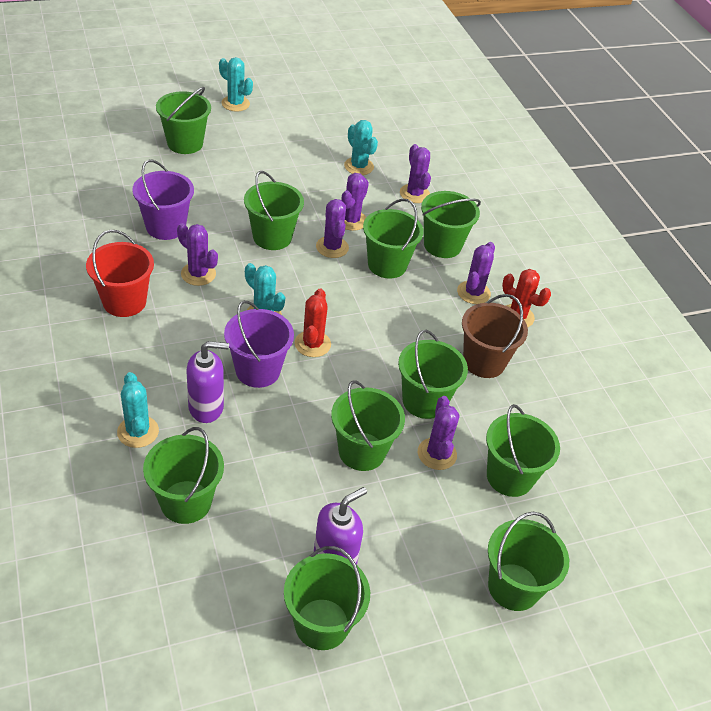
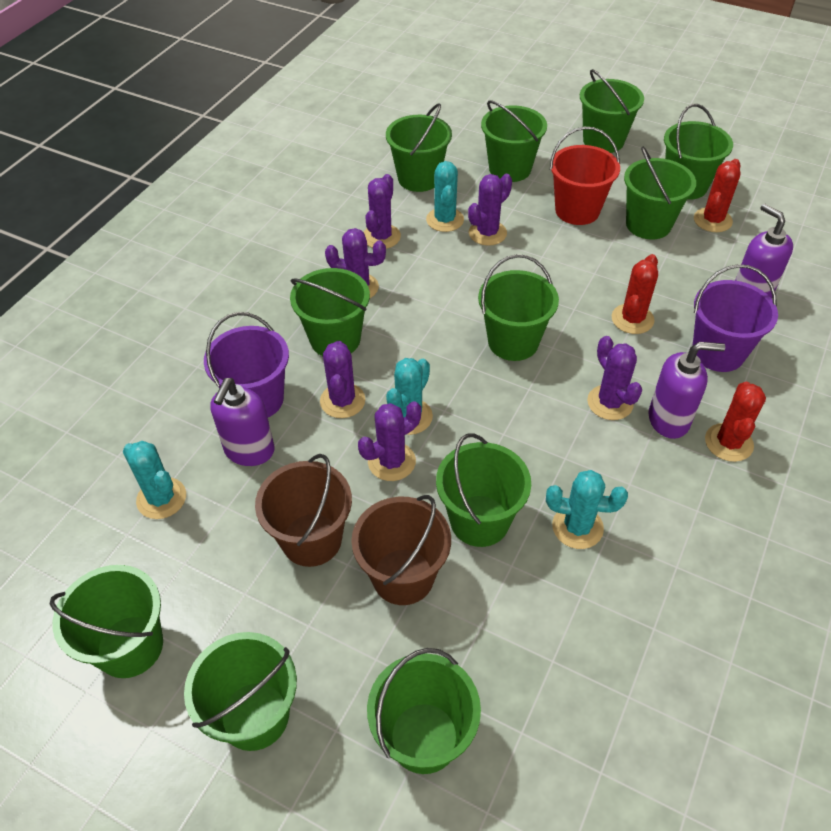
brown bucket: 1 -> 2
green bucket: 10 -> 11
purple soap dispenser: 2 -> 3
red cactus: 2 -> 3

